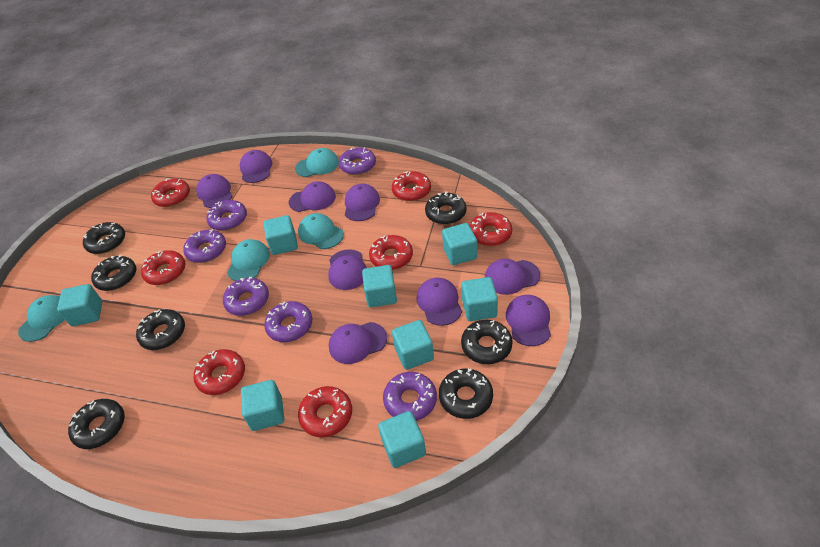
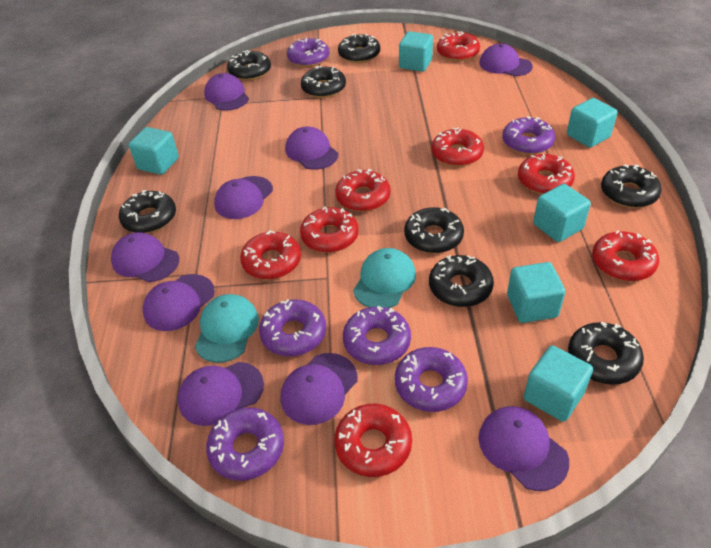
black donut: 7 -> 8
red donut: 7 -> 8
turquoise cap: 4 -> 2
turquoise cube: 8 -> 6

